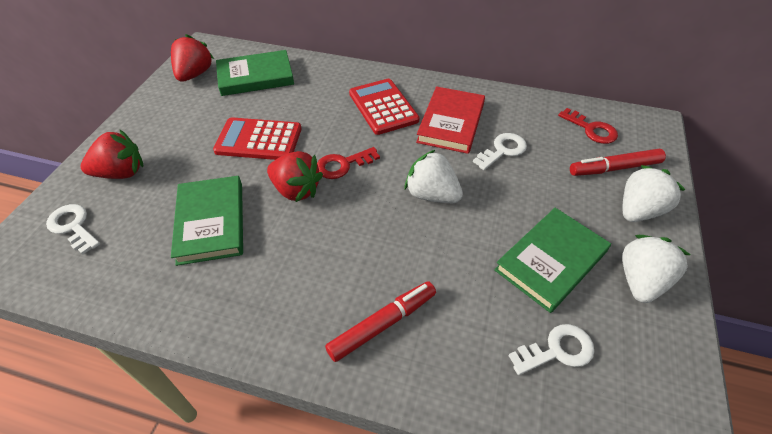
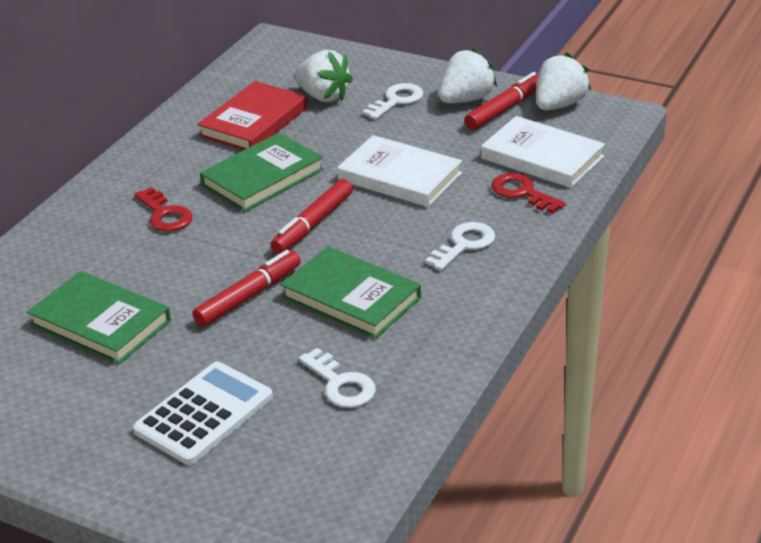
red calculator: 2 -> 0
red marker: 2 -> 3
red strawberry: 3 -> 0
white book: 0 -> 2
white calculator: 0 -> 1

